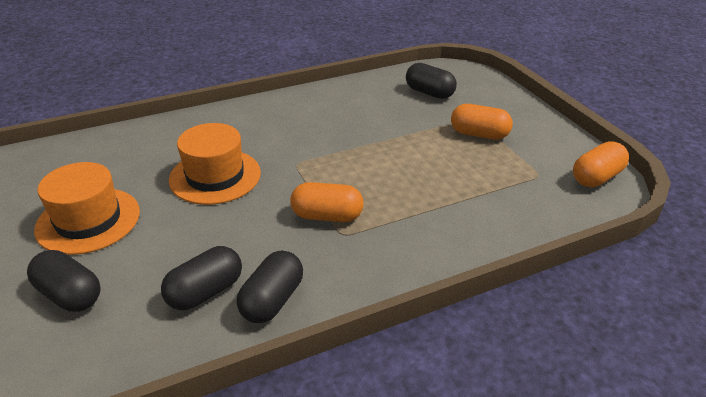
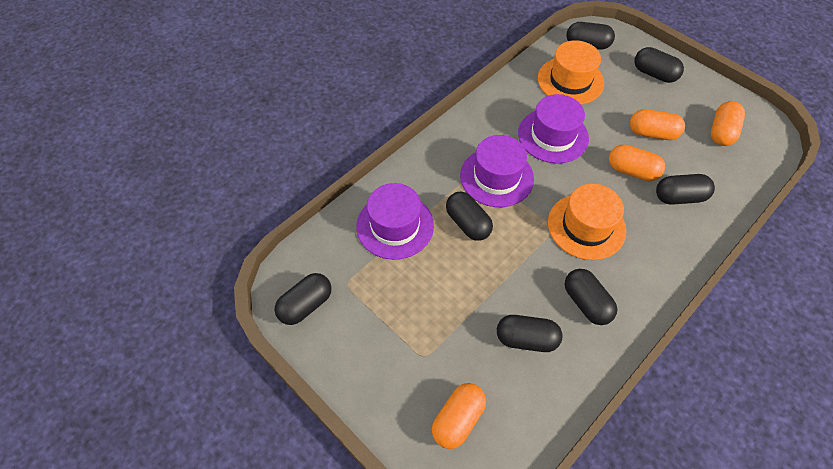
black capsule: 4 -> 7
orange capsule: 3 -> 4
purple hat: 0 -> 3

